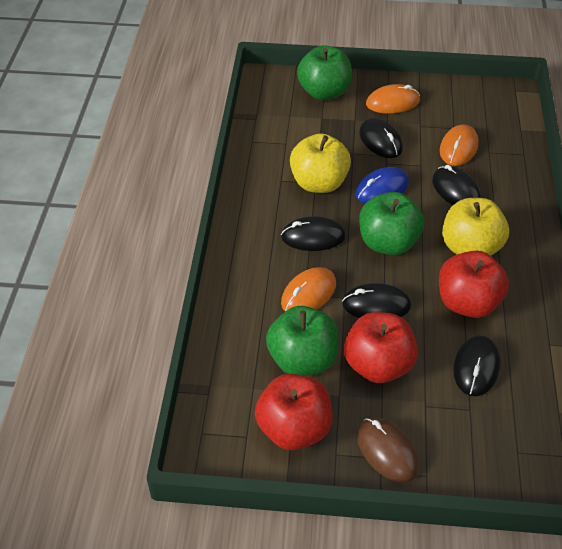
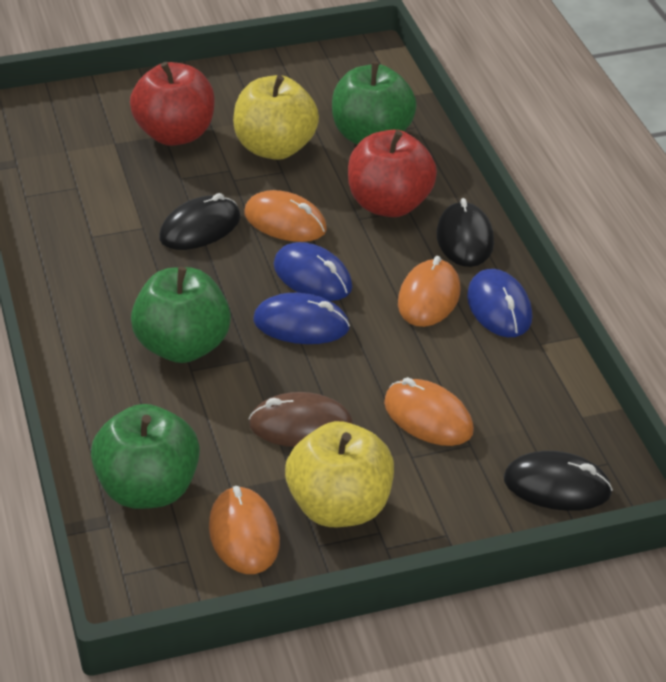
black mouse: 5 -> 3
blue mouse: 1 -> 3
orange mouse: 3 -> 4
red apple: 3 -> 2

